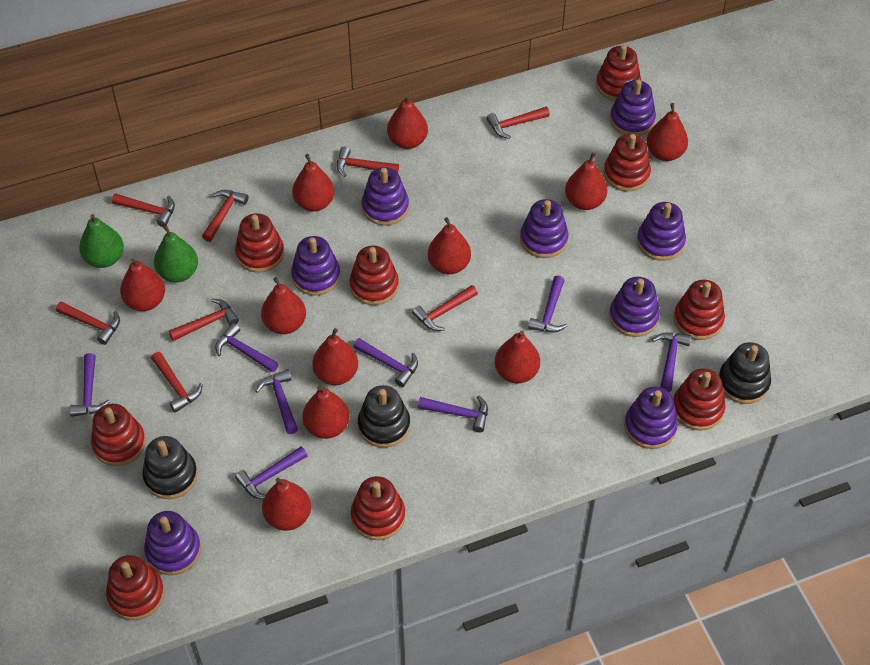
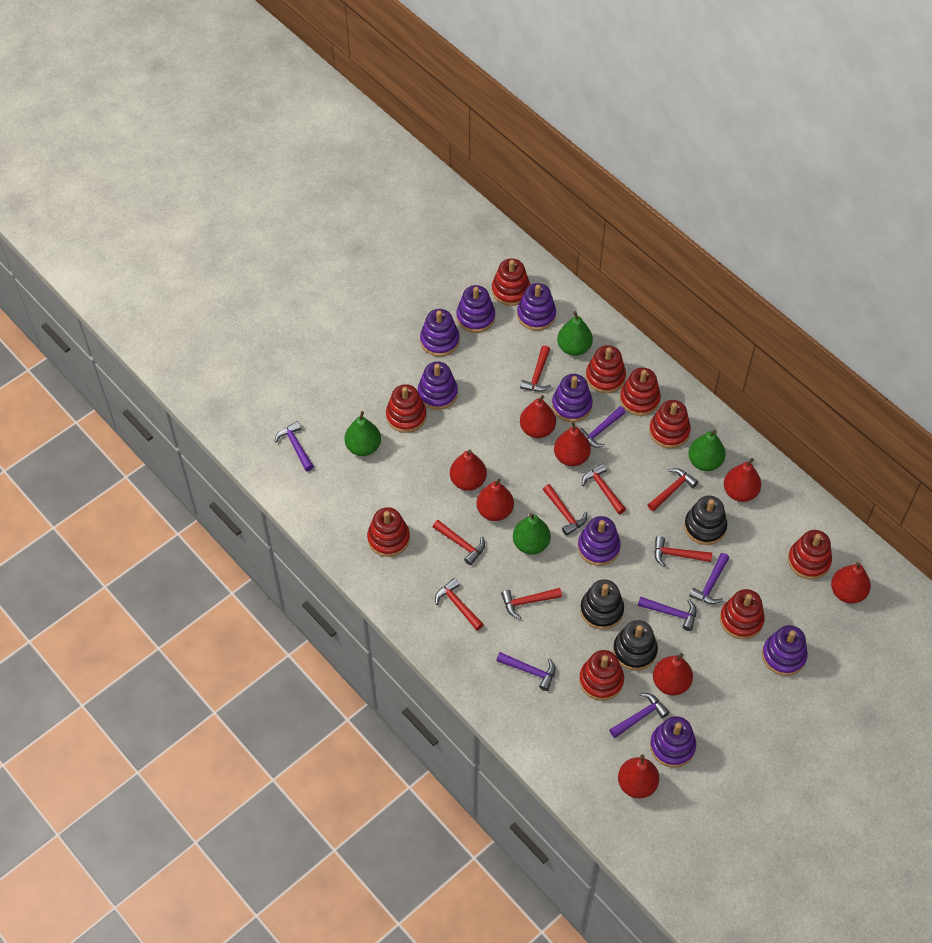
green pear: 2 -> 4
purple hammer: 8 -> 6
red pear: 11 -> 8

